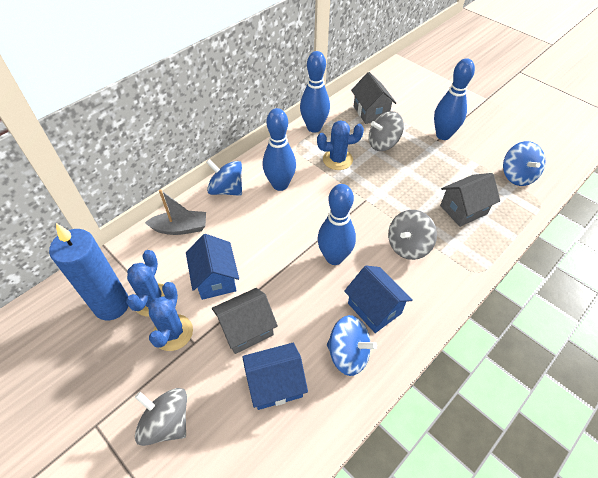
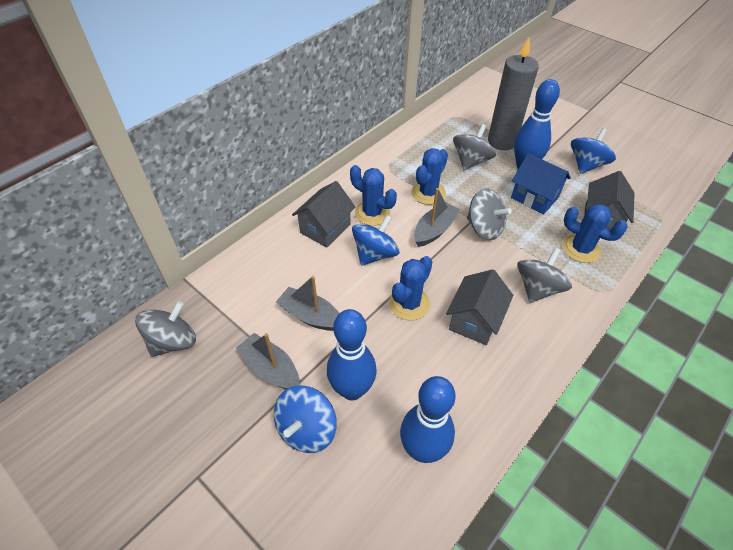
blue bowling pin: 4 -> 3
blue cactus: 3 -> 4
blue candle: 1 -> 0
blue house: 3 -> 1
grey boat: 1 -> 3
grey candle: 0 -> 1
grey spinning top: 3 -> 4

